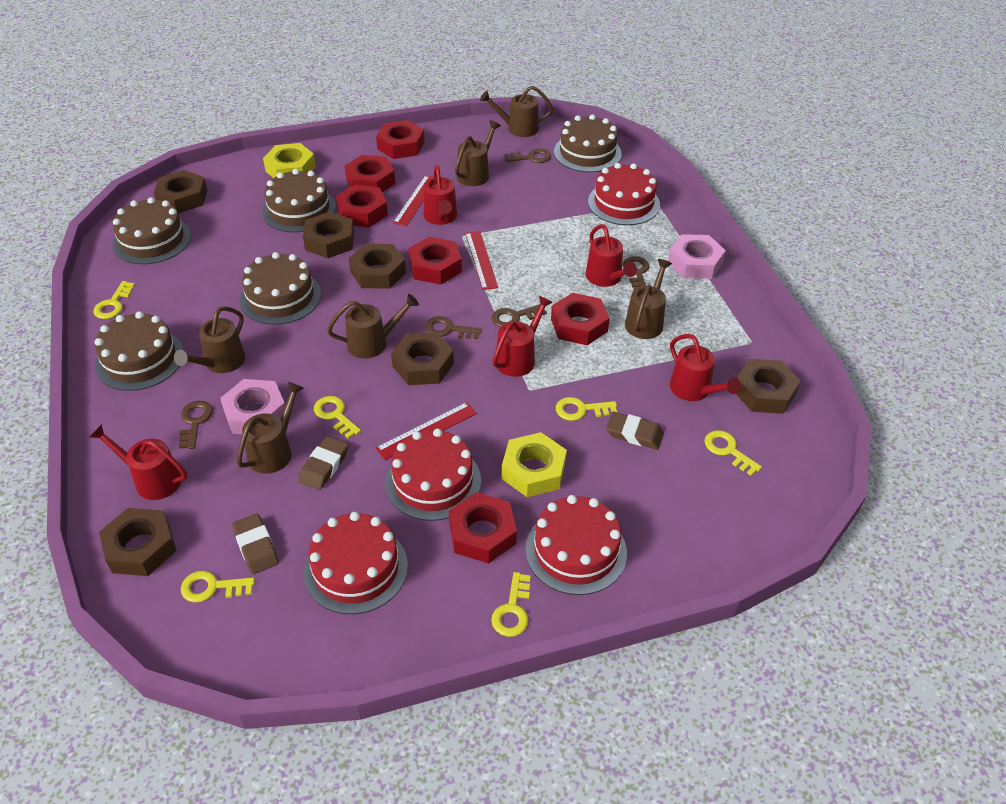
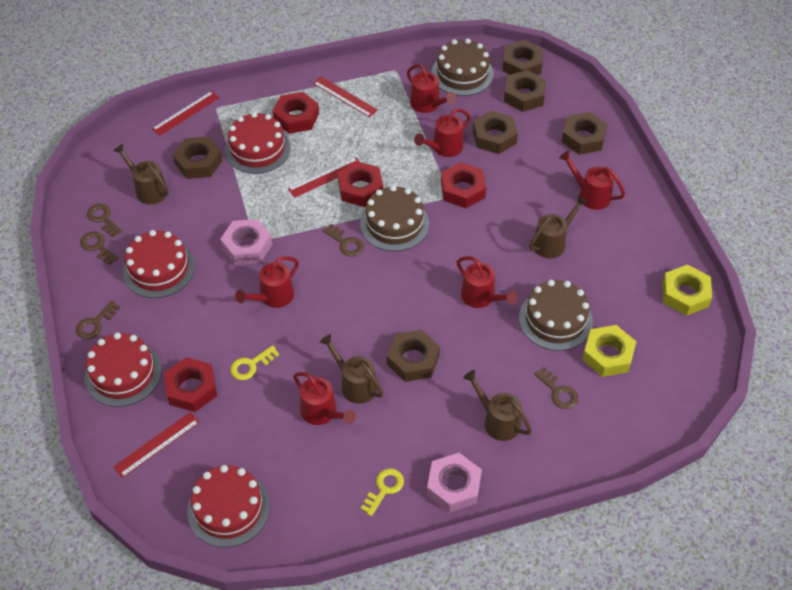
brown cake: 5 -> 3
brown eraser: 3 -> 0
brown watering can: 6 -> 4
red nut: 6 -> 4
red ruler: 3 -> 4
red watering can: 5 -> 6
yellow key: 6 -> 2

